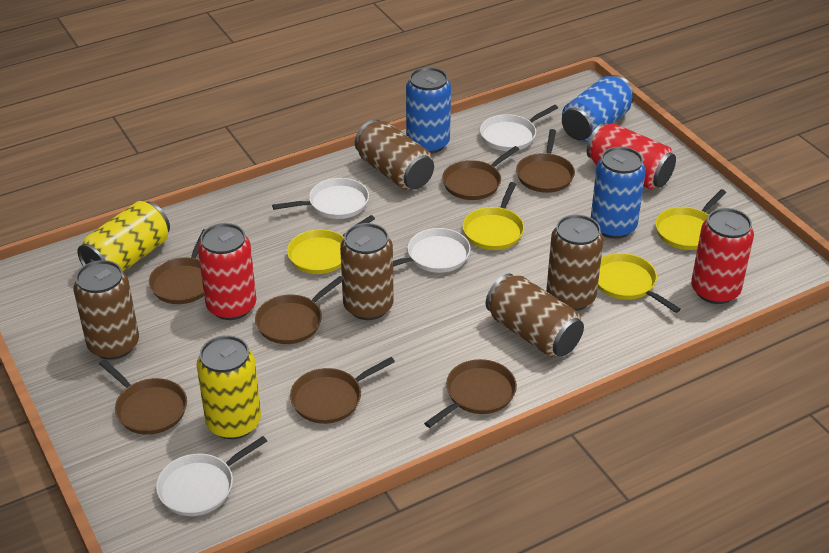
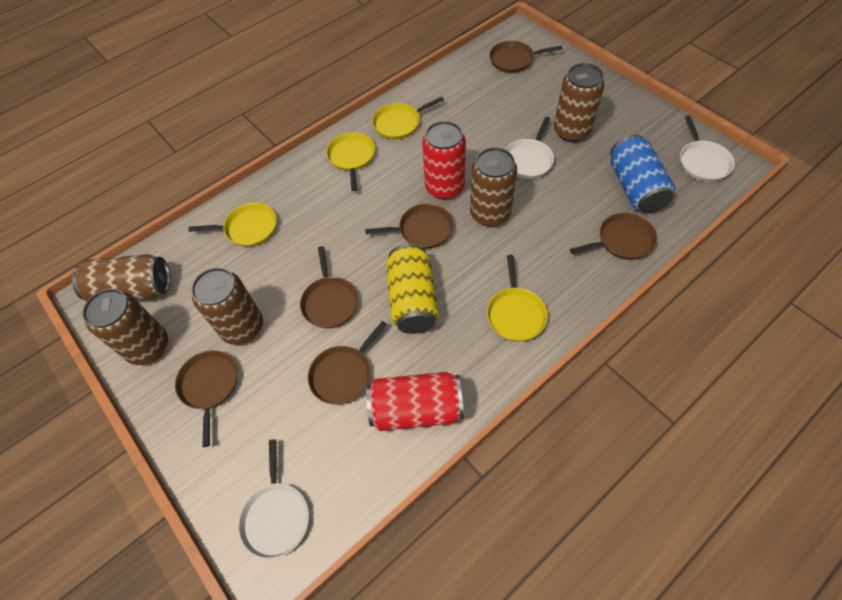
blue can: 3 -> 1
brown pan: 7 -> 6
red can: 3 -> 2
white pan: 4 -> 3
yellow can: 2 -> 1

